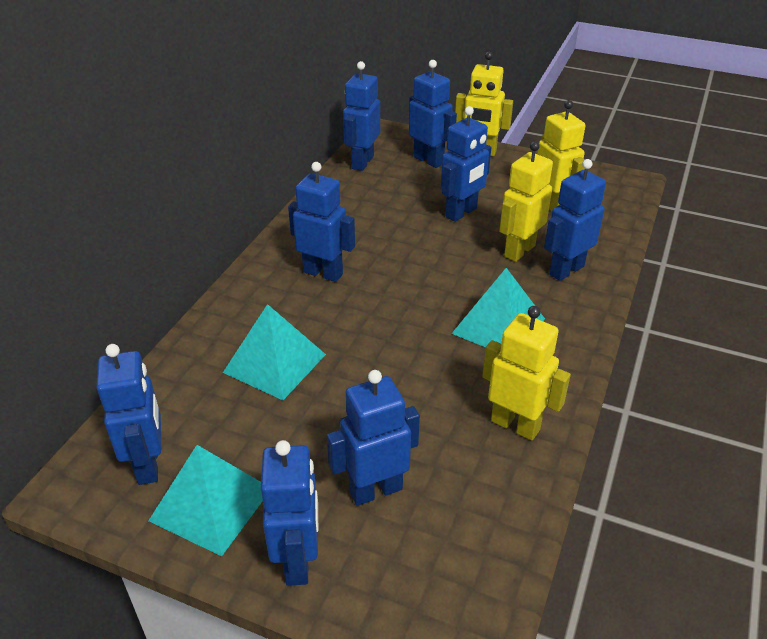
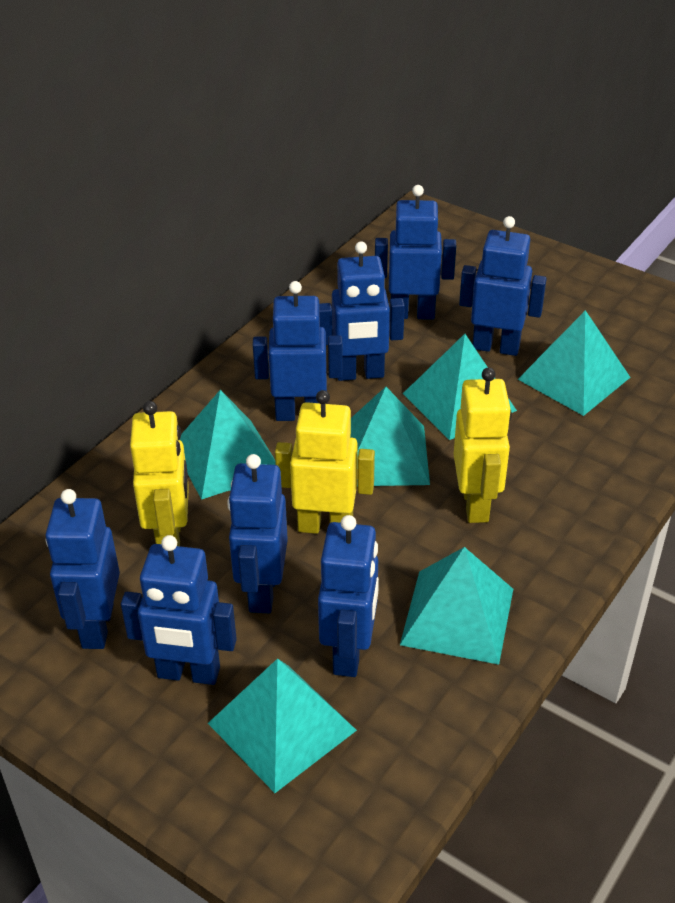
turquoise pyramid: 3 -> 6
yellow robot: 4 -> 3

